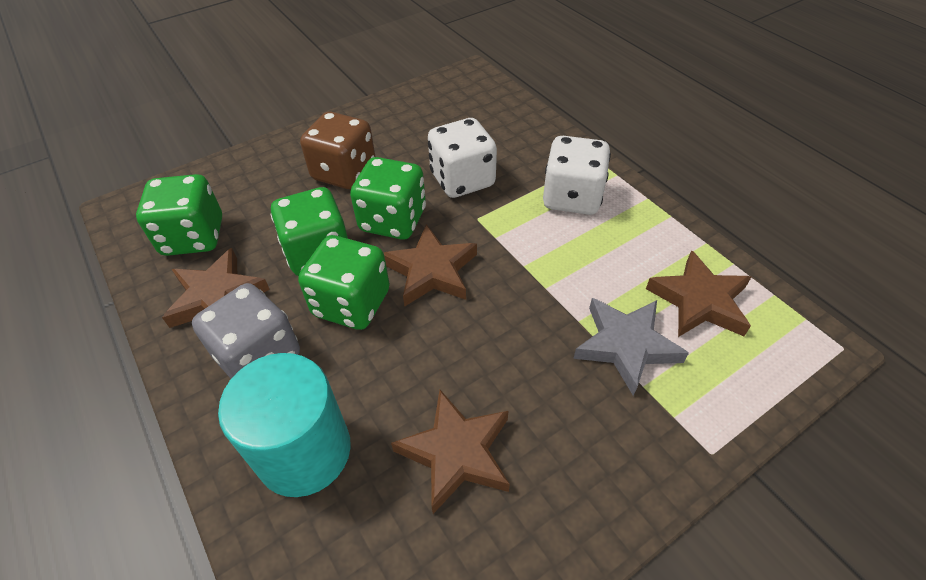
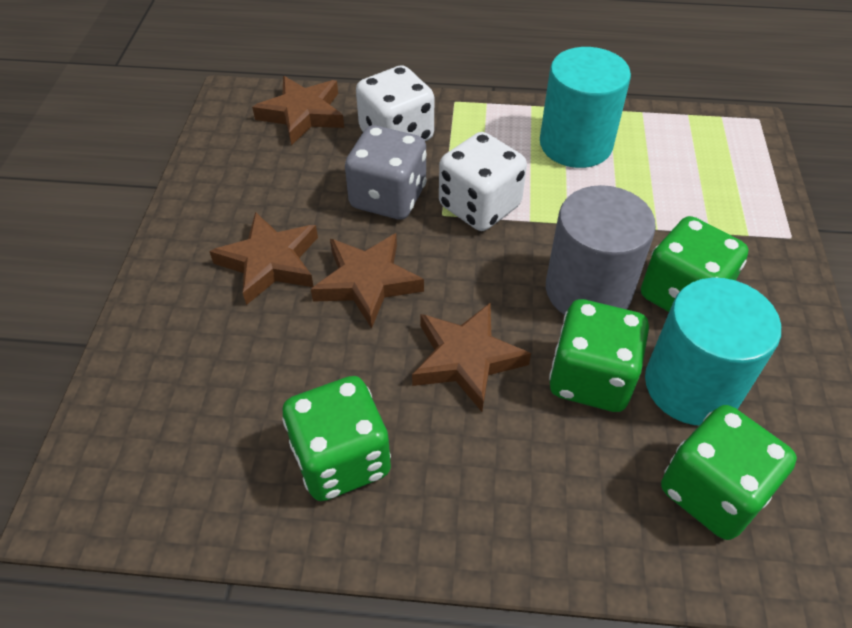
brown dice: 1 -> 0
grey cylinder: 0 -> 1
grey star: 1 -> 0
turquoise cylinder: 1 -> 2

